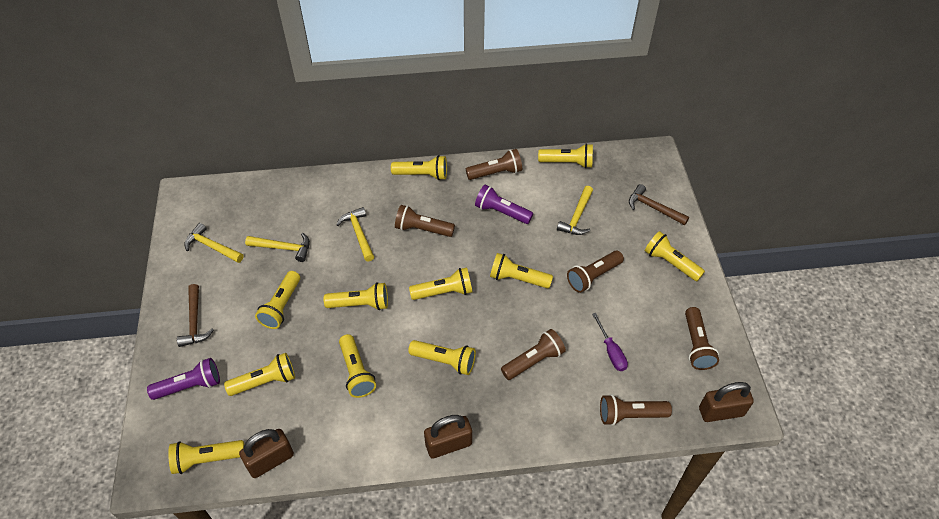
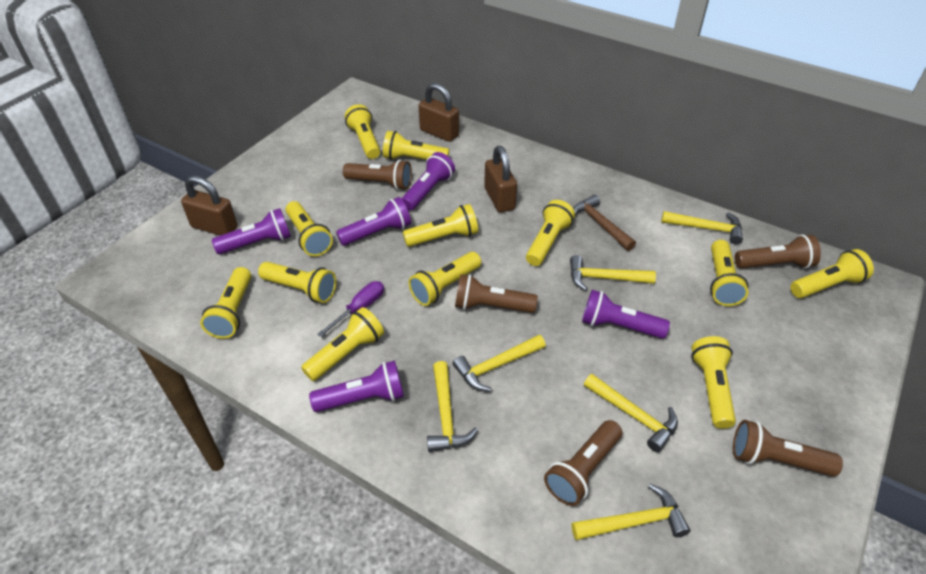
brown flashlight: 6 -> 5
brown hammer: 2 -> 1
purple flashlight: 2 -> 5
yellow flashlight: 11 -> 12
yellow hammer: 4 -> 6

